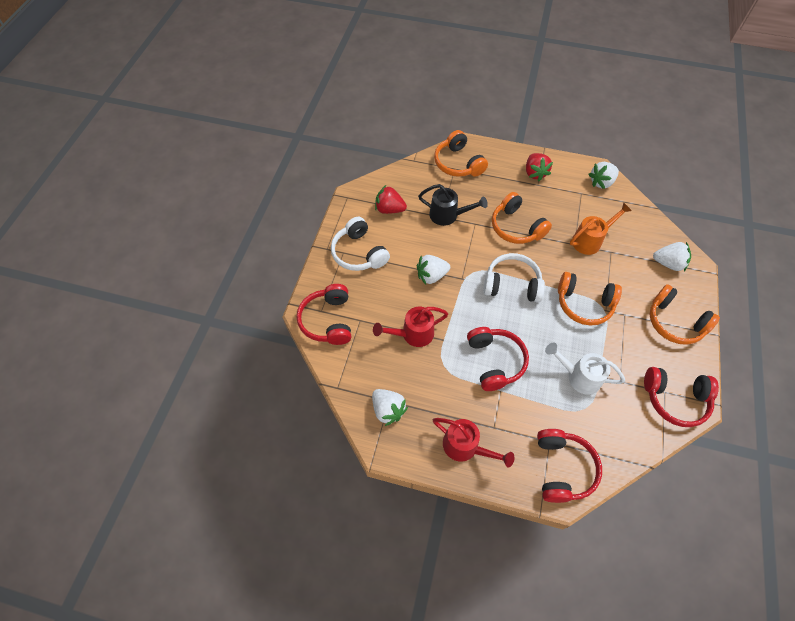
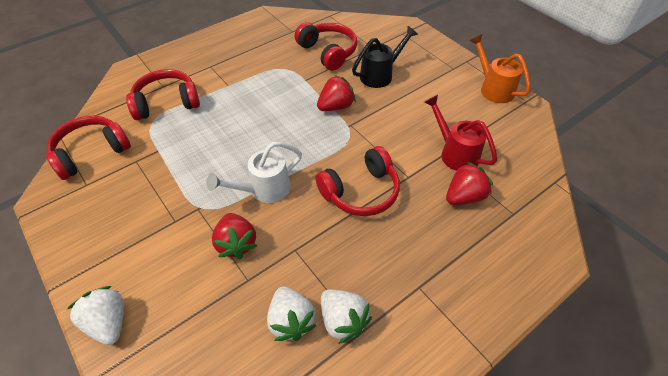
orange headphones: 4 -> 0
red strawberry: 2 -> 3
red watering can: 2 -> 1
white headphones: 2 -> 0
white strawberry: 4 -> 3

